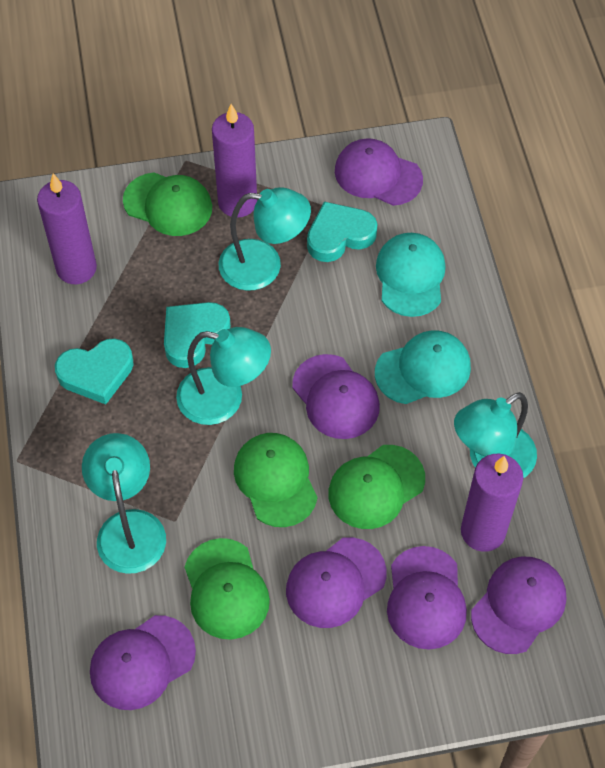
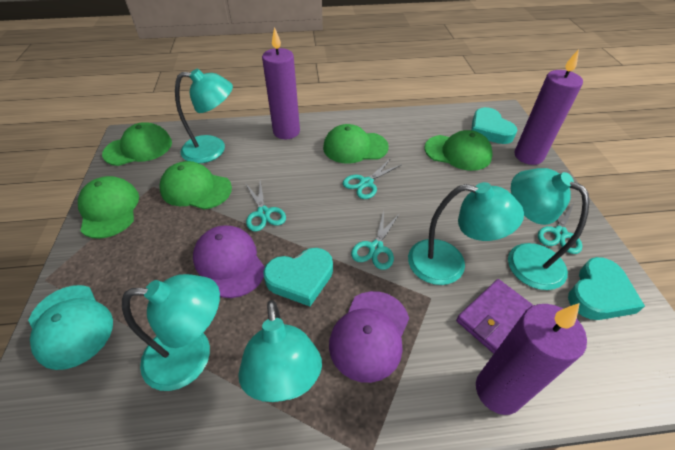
green cap: 4 -> 5
purple cap: 6 -> 2
purple wallet: 0 -> 1
turquoise cap: 2 -> 1
turquoise lamp: 4 -> 5
turquoise scissors: 0 -> 4

